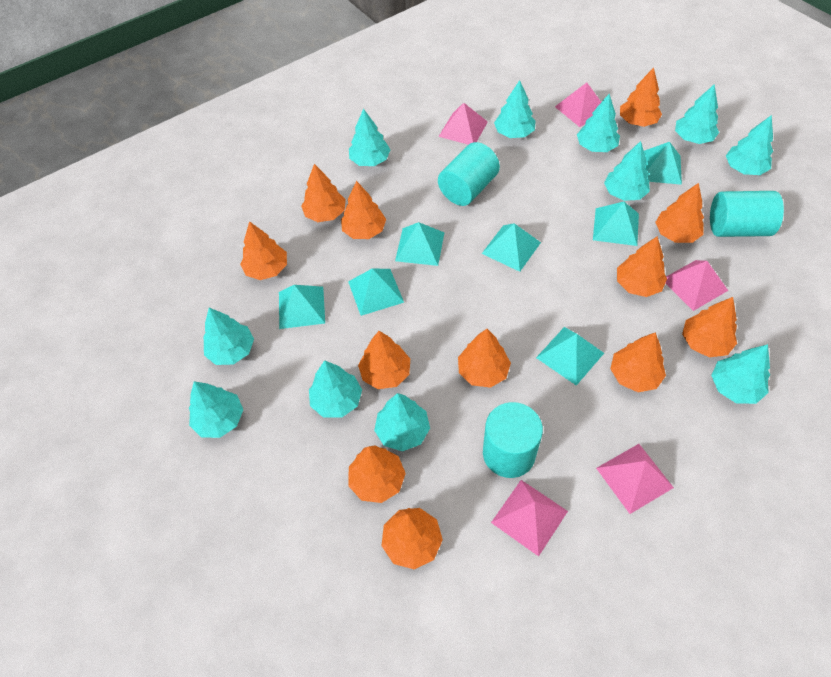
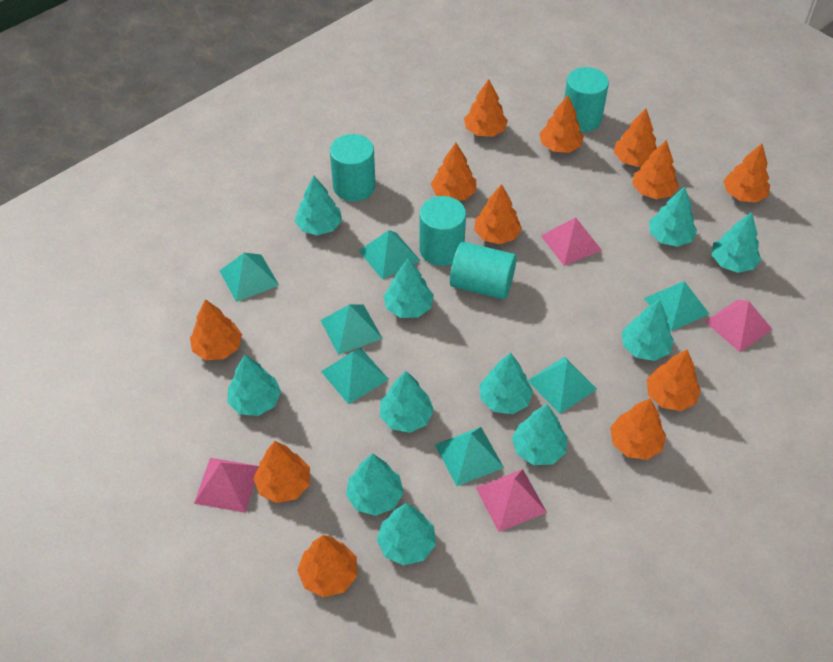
pink pyramid: 5 -> 4
turquoise cylinder: 3 -> 4

